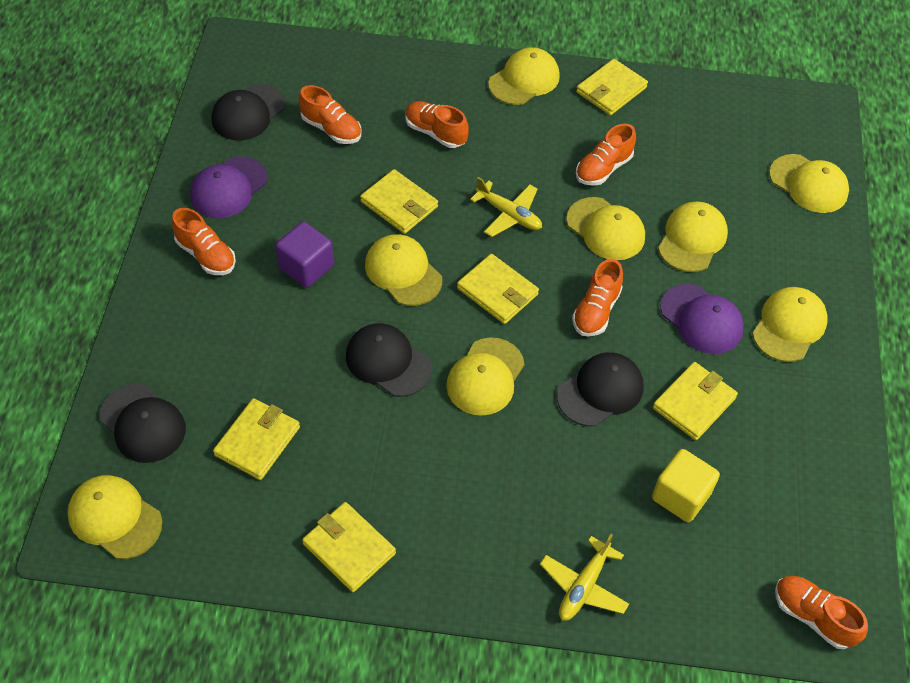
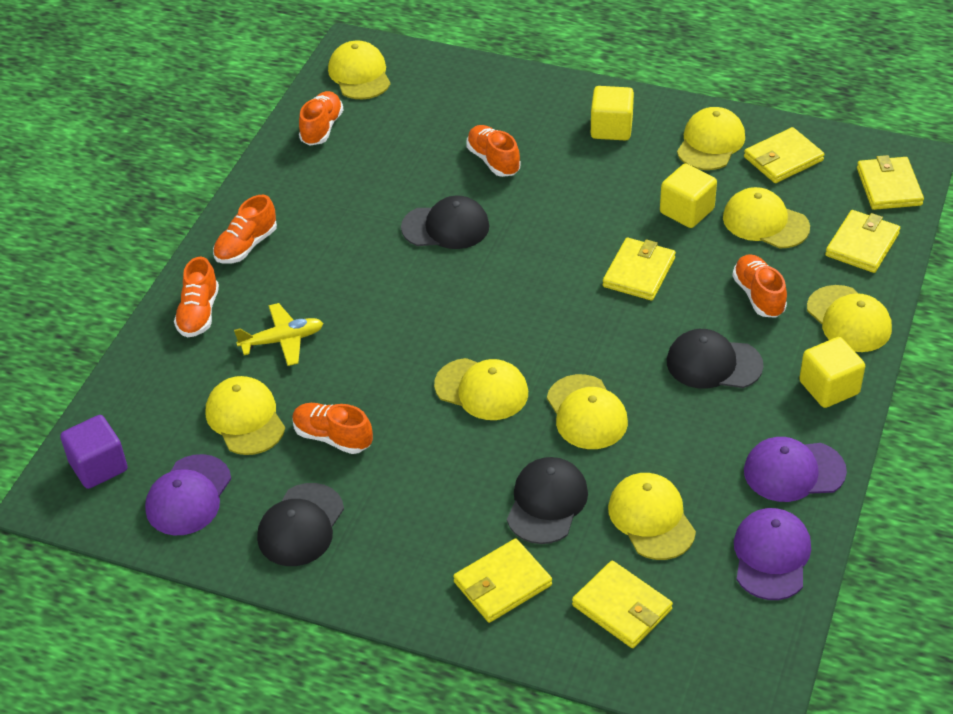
purple cap: 2 -> 3
yellow cube: 1 -> 3
yellow plane: 2 -> 1

